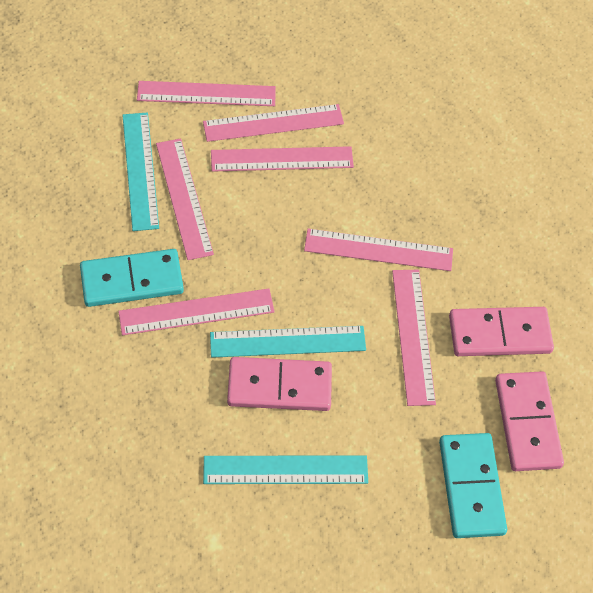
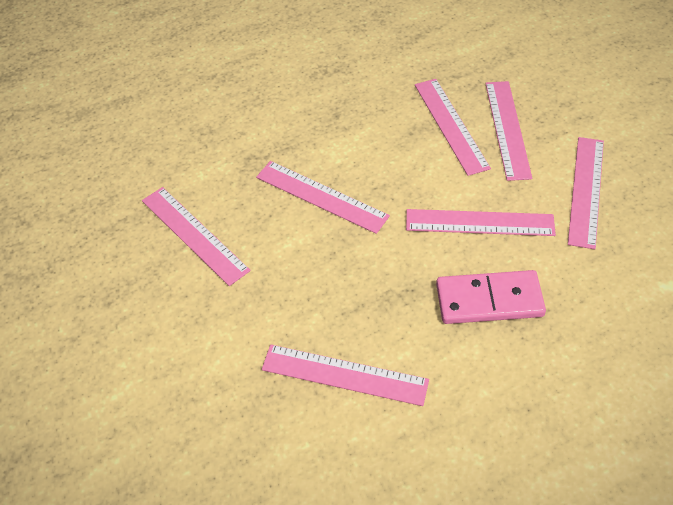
pink domino: 3 -> 1
turquoise domino: 2 -> 0
turquoise ruler: 3 -> 0

